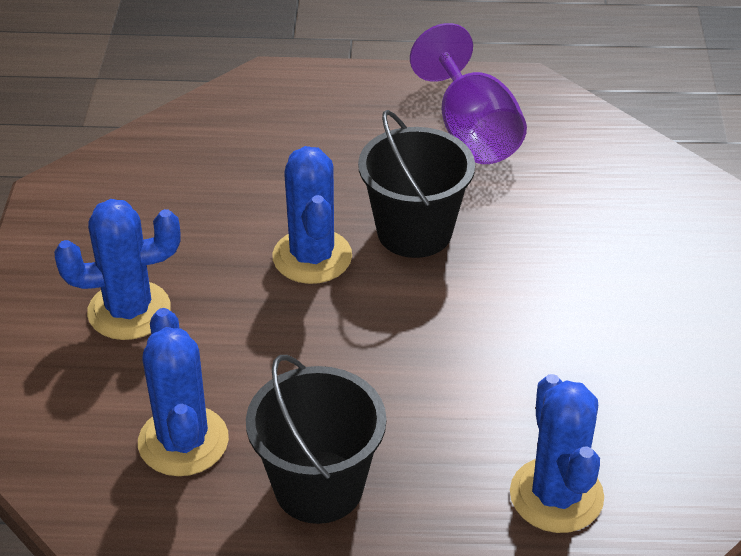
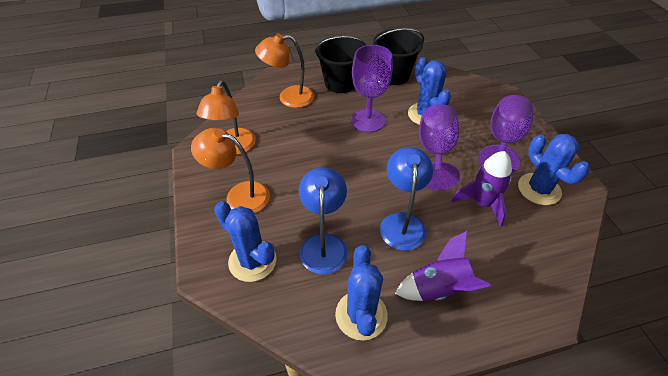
blue lamp: 0 -> 2
orange lamp: 0 -> 3
purple goblet: 1 -> 3
purple rocket: 0 -> 2

